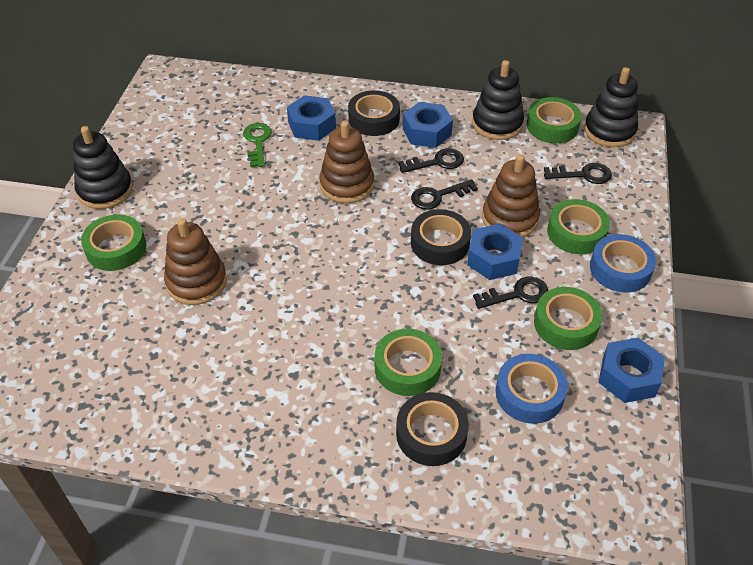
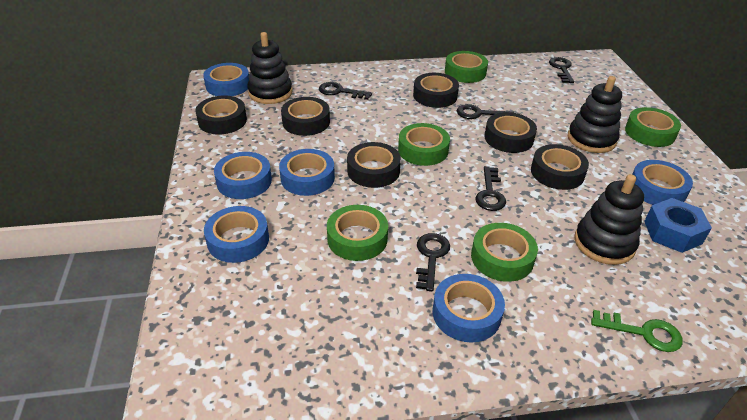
black key: 4 -> 5
black tape: 3 -> 6
blue nut: 4 -> 1
blue tape: 2 -> 6
brown stacking toy: 3 -> 0

